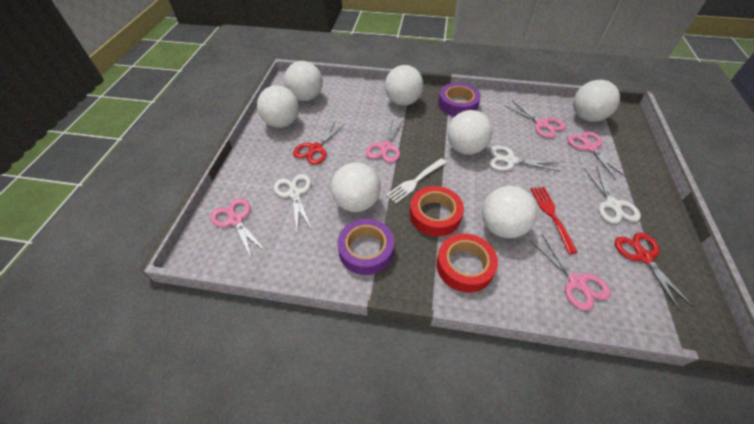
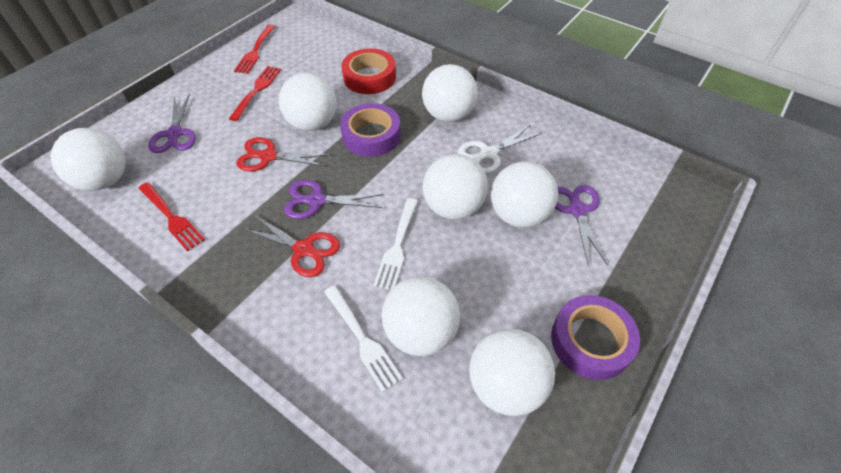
pink scissors: 5 -> 0
purple scissors: 0 -> 3
red fork: 1 -> 3
red tape: 2 -> 1
white fork: 1 -> 2
white scissors: 3 -> 1

